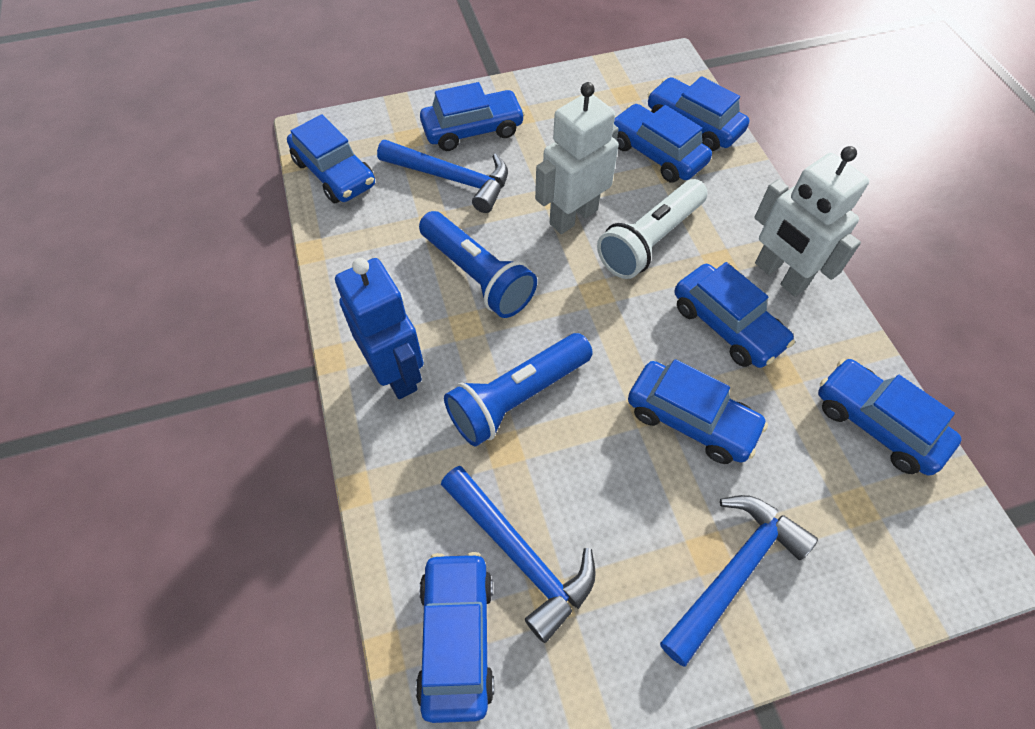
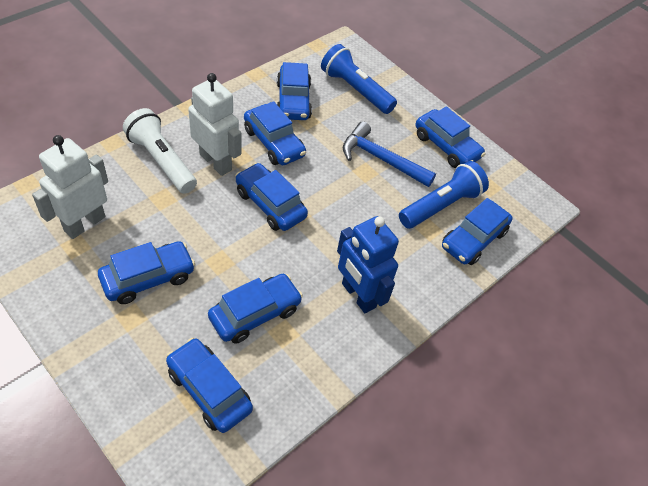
blue hammer: 3 -> 1

